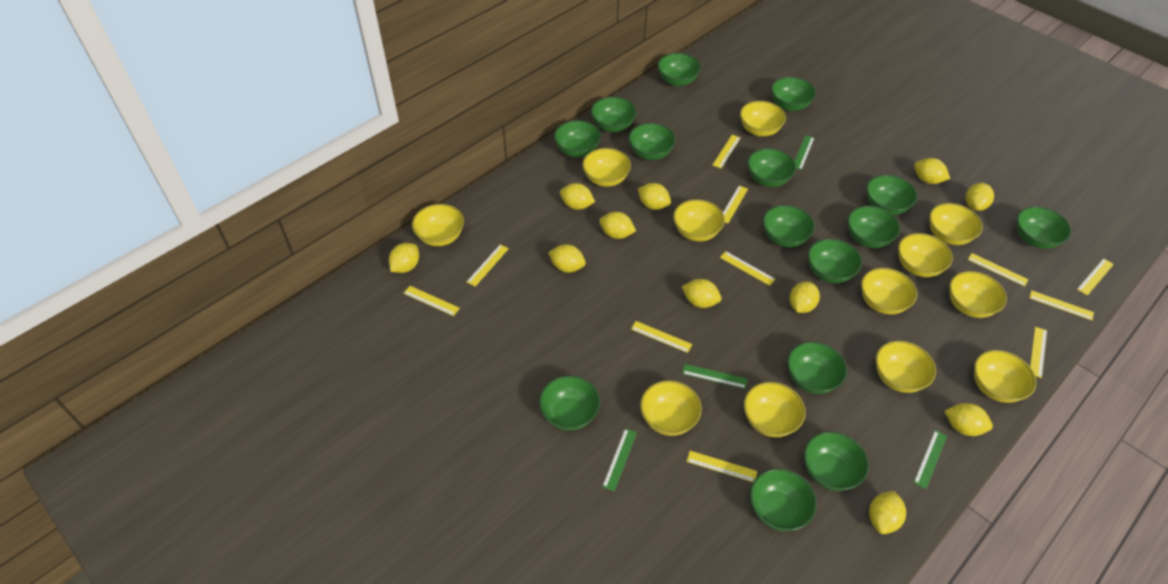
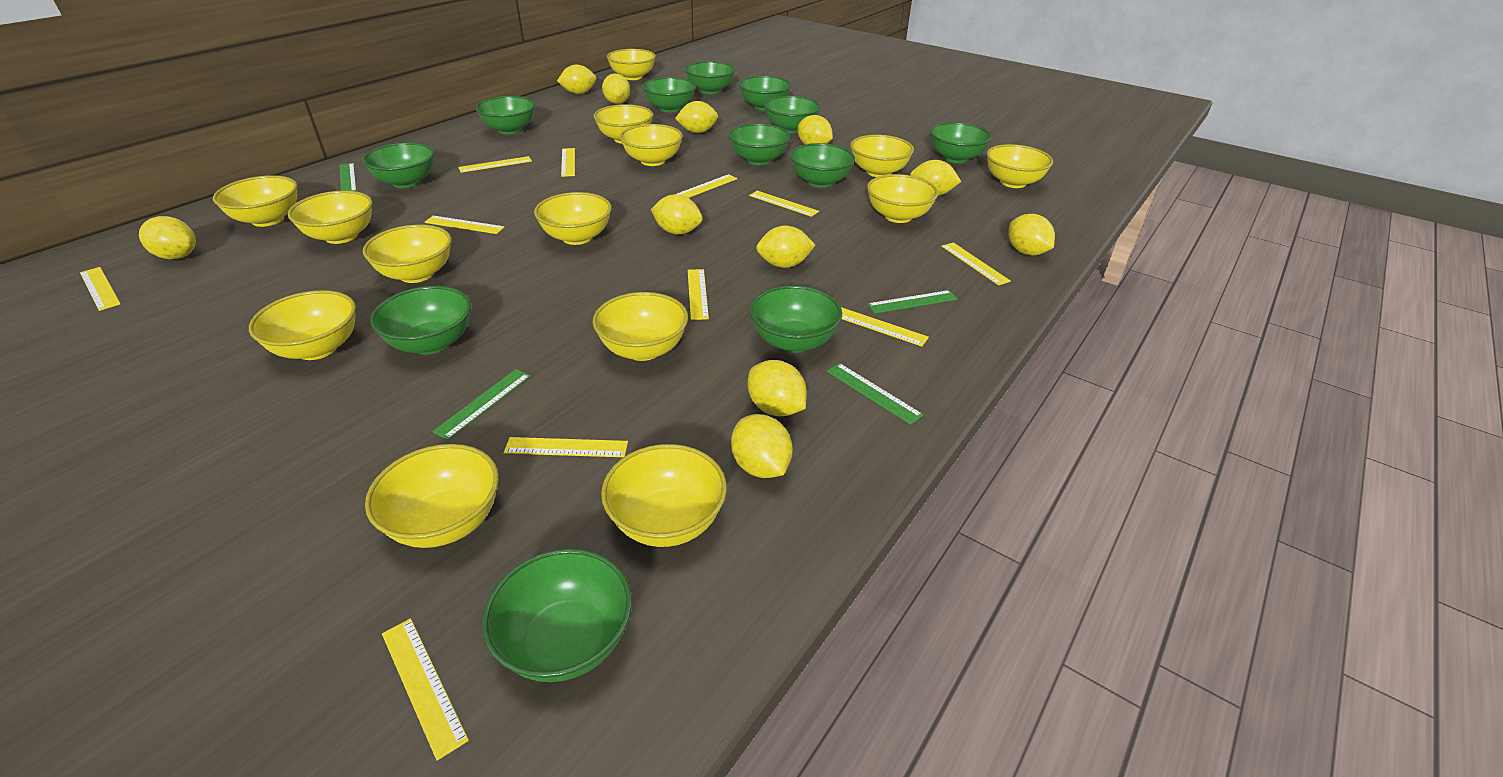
green bowl: 15 -> 12
yellow bowl: 12 -> 14

